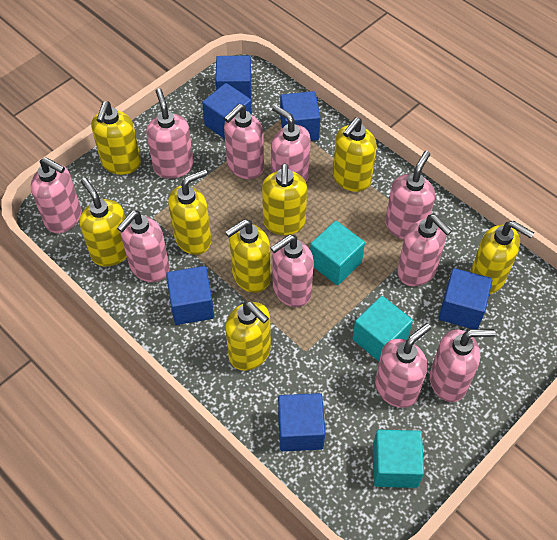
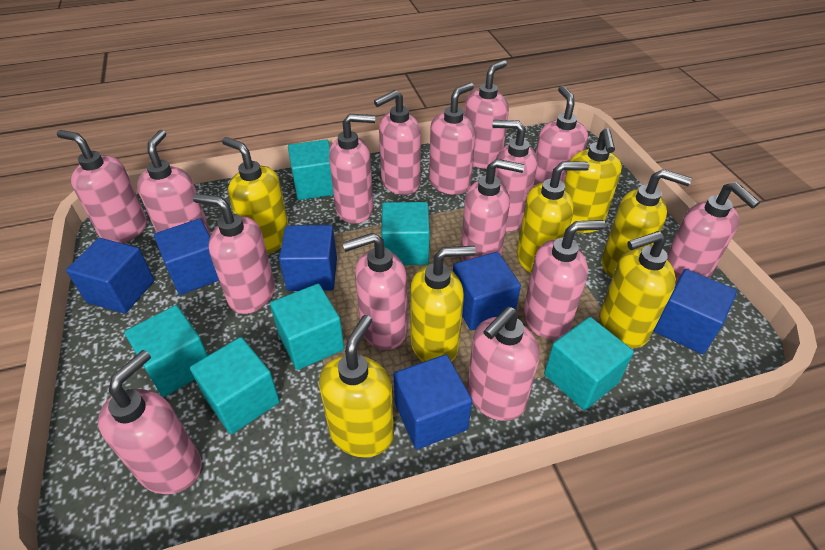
pink soap dispenser: 10 -> 15
turquoise cube: 3 -> 6
yellow soap dispenser: 8 -> 7

